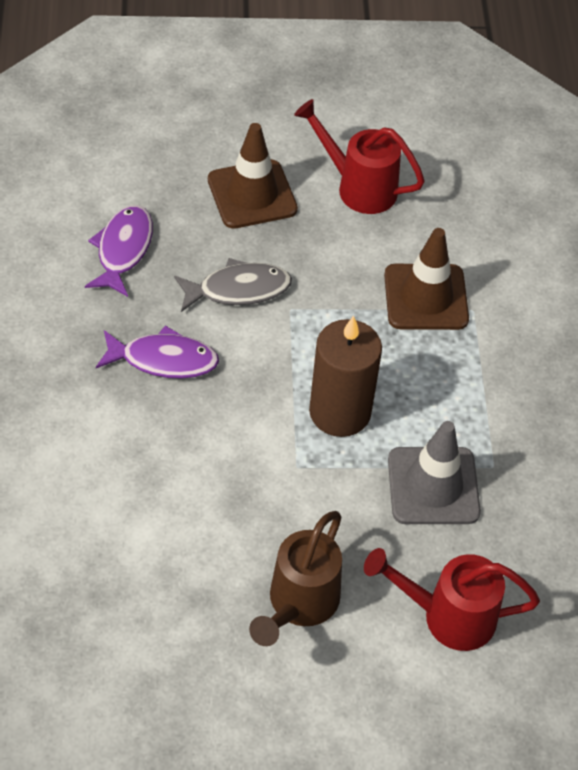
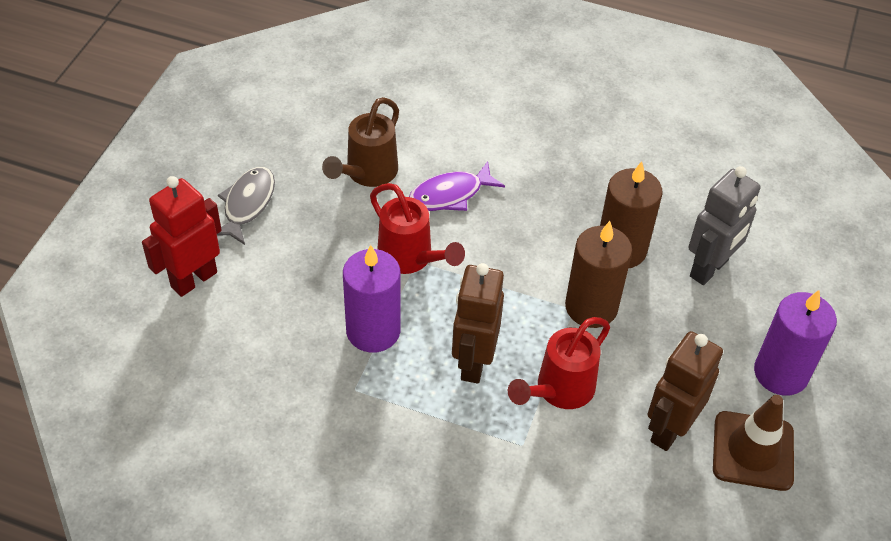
brown candle: 1 -> 2
brown robot: 0 -> 2
brown traffic cone: 2 -> 1
grey robot: 0 -> 1
grey traffic cone: 1 -> 0
purple candle: 0 -> 2
purple fish: 2 -> 1
red robot: 0 -> 1

